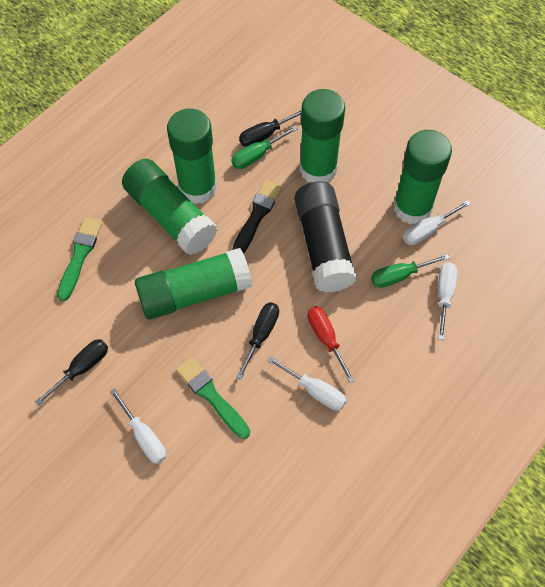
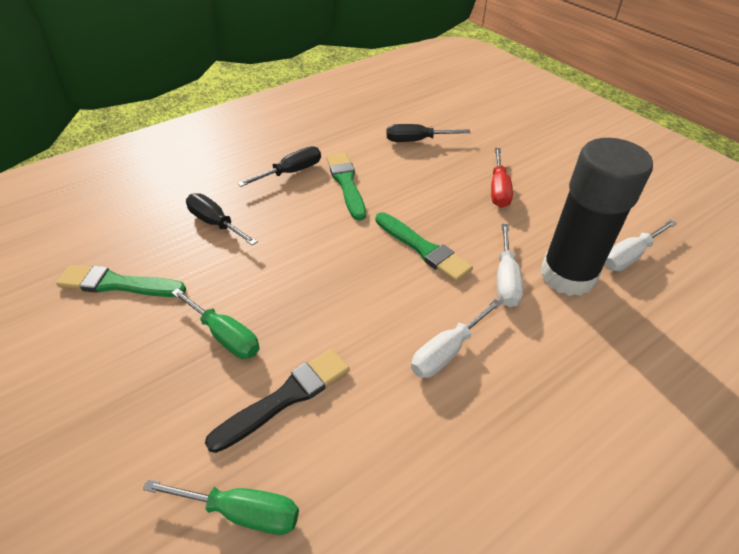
green brush: 2 -> 3
green glue stick: 5 -> 0
white screwdriver: 4 -> 3

